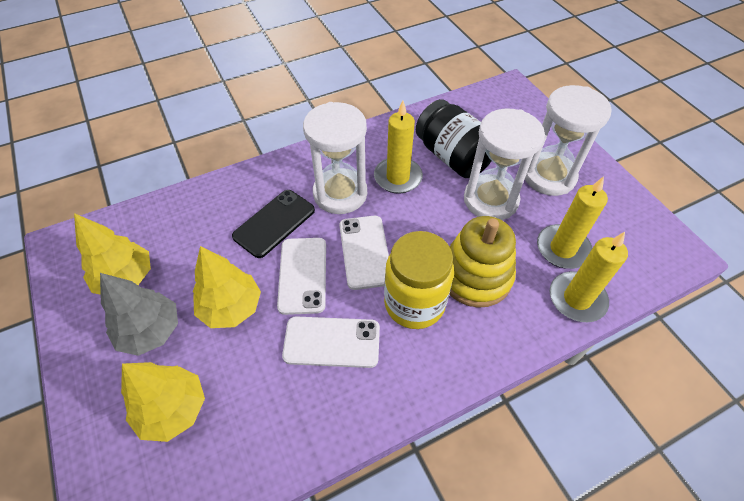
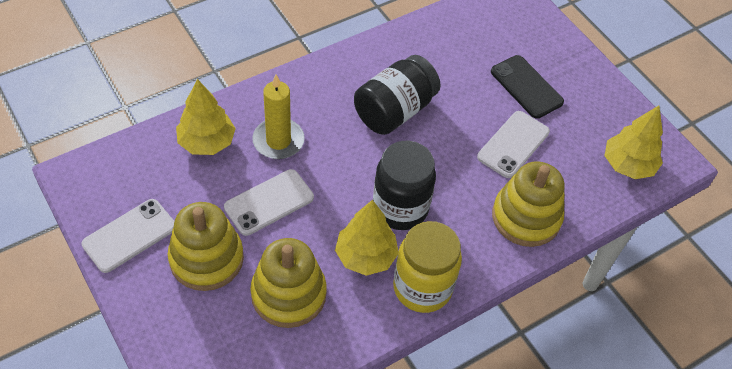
black jar: 1 -> 2
grey tree: 1 -> 0
white hourglass: 3 -> 0
yellow candle: 3 -> 1
yellow stacking toy: 1 -> 3

